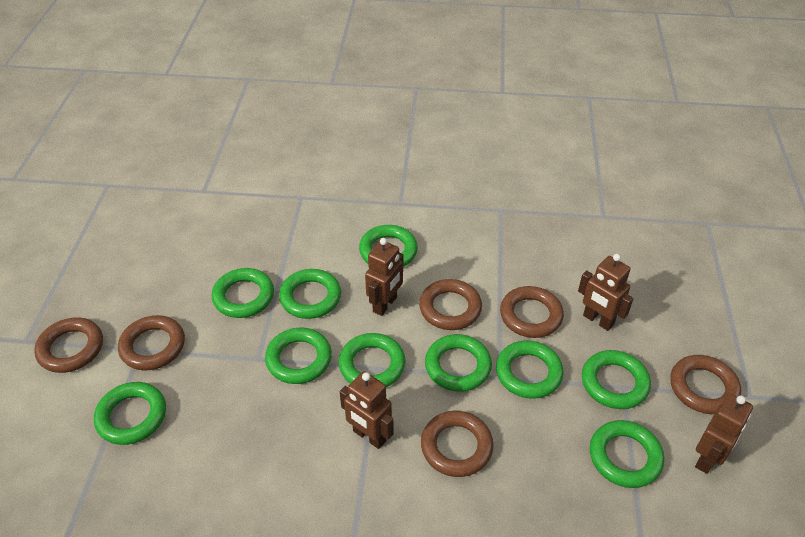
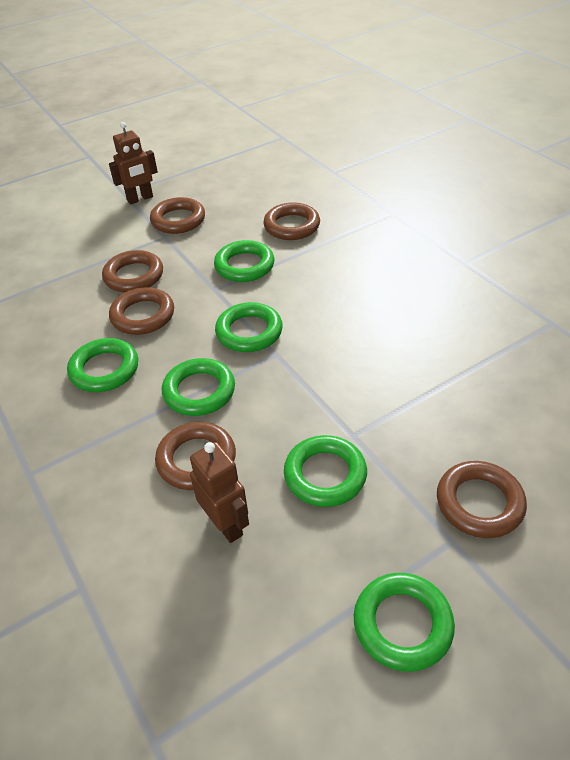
brown robot: 4 -> 2
green ring: 10 -> 6

